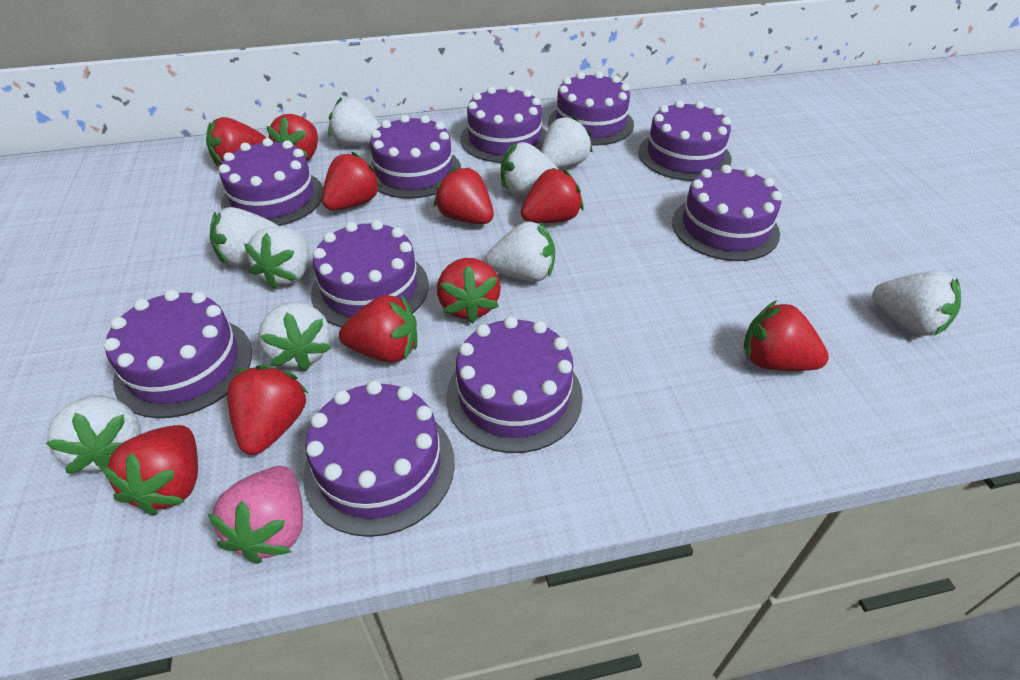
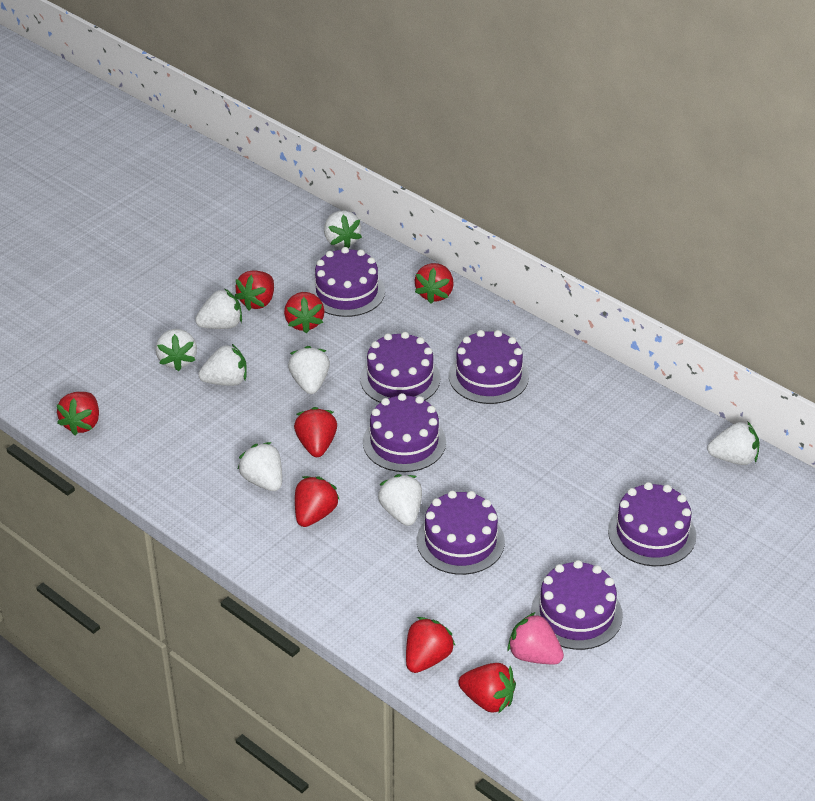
purple cake: 10 -> 7
red strawberry: 10 -> 8
white strawberry: 9 -> 8

